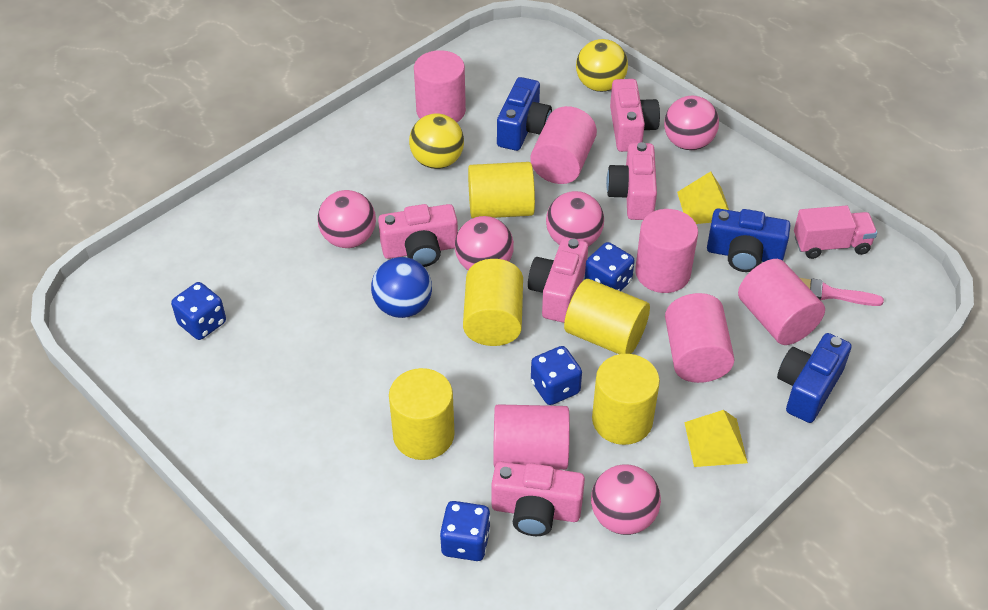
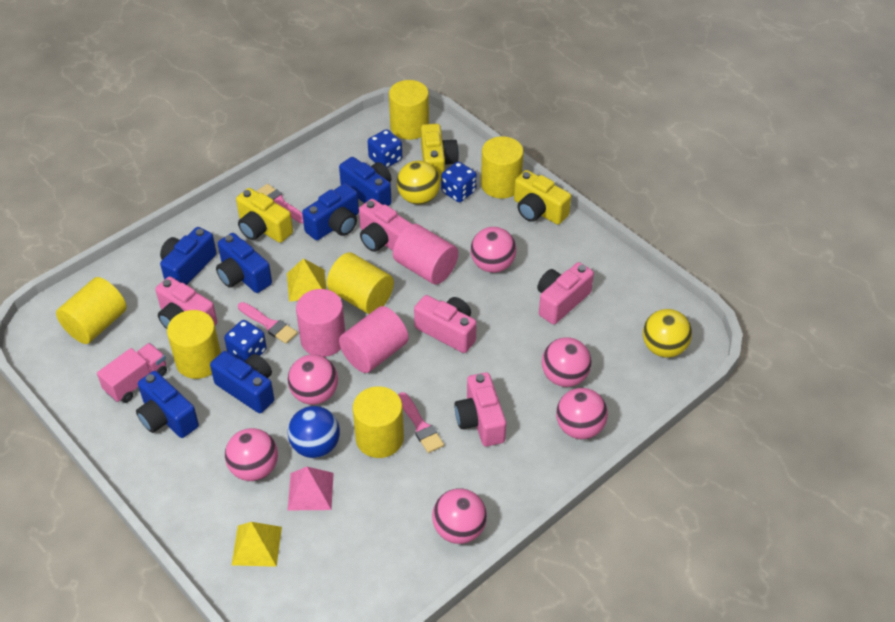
blue camera: 3 -> 6
blue dice: 4 -> 3
pink ball: 5 -> 6
pink brush: 1 -> 3
pink cylinder: 6 -> 3
pink pyramid: 0 -> 1
yellow camera: 0 -> 3
yellow cylinder: 5 -> 6

